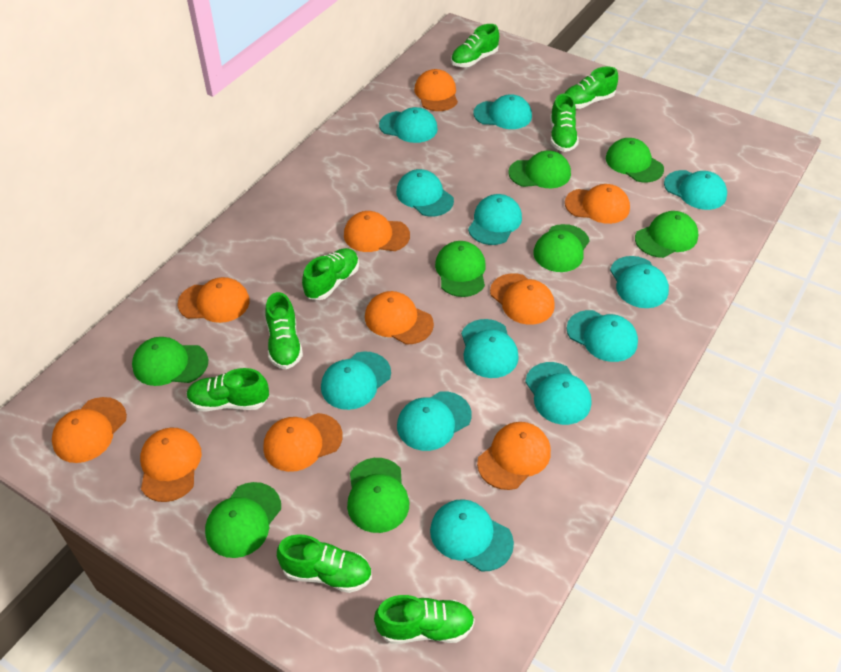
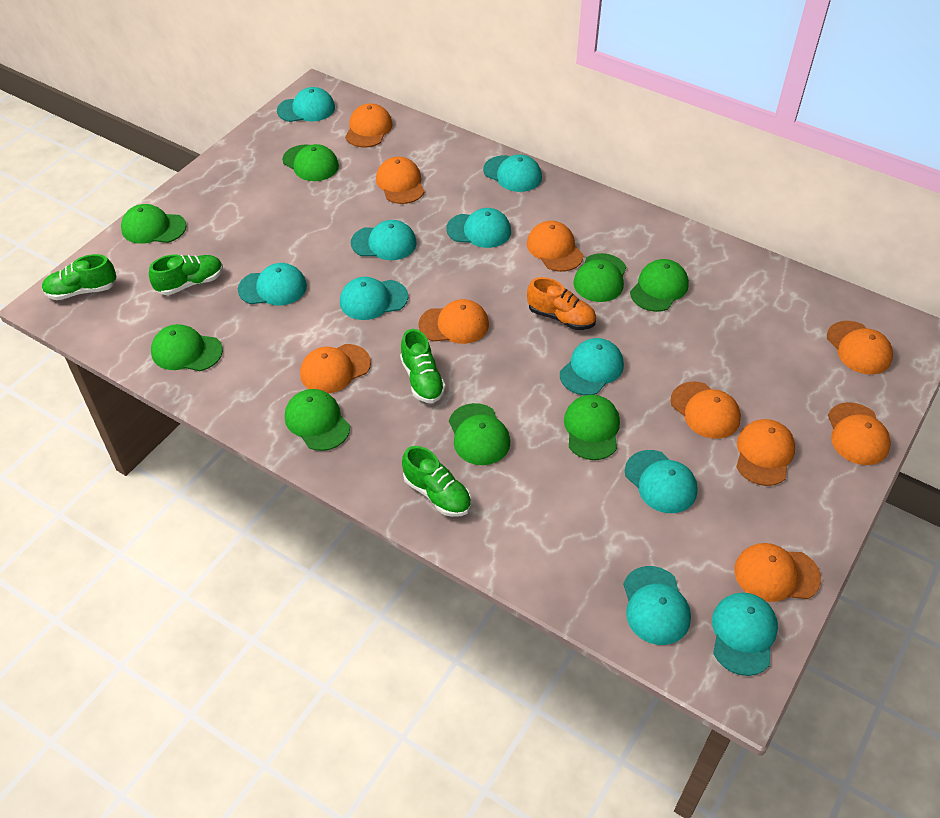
green shoe: 8 -> 4
orange shoe: 0 -> 1
turquoise cap: 12 -> 10

